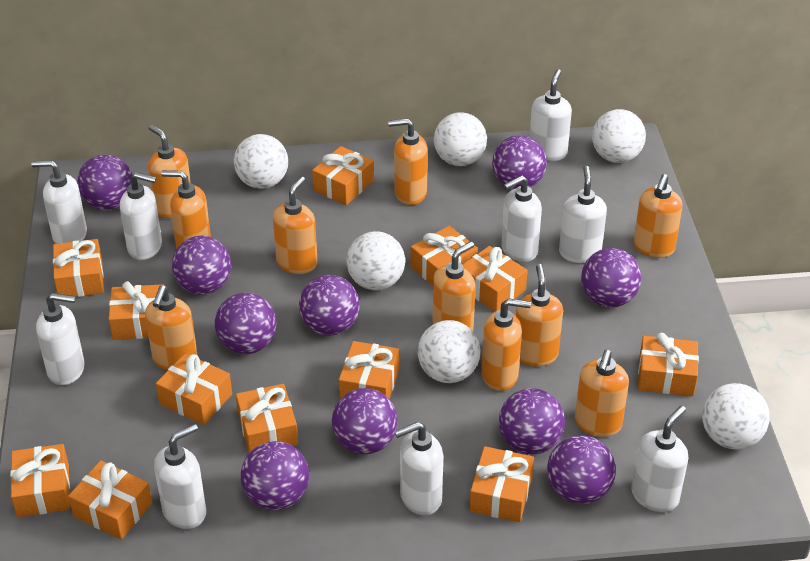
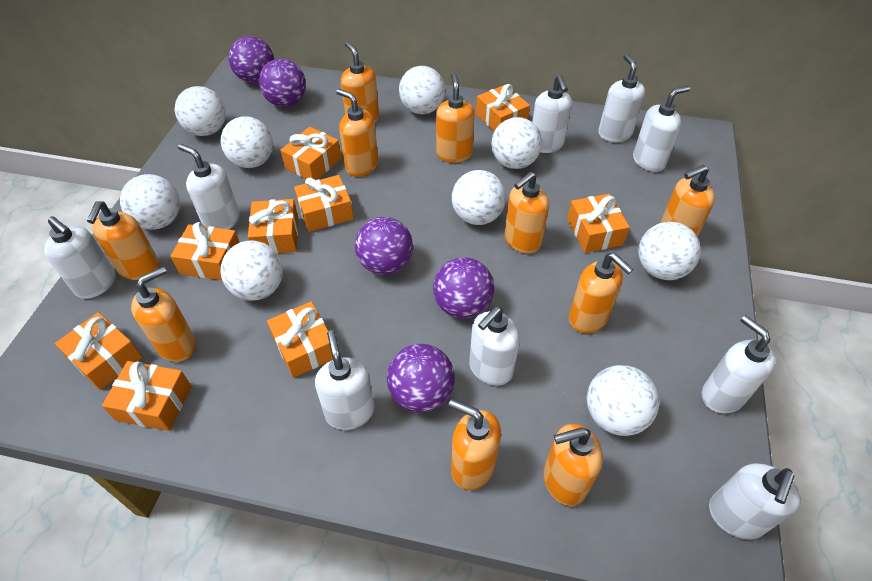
orange gift: 12 -> 9
purple ball: 10 -> 5
white ball: 6 -> 9

